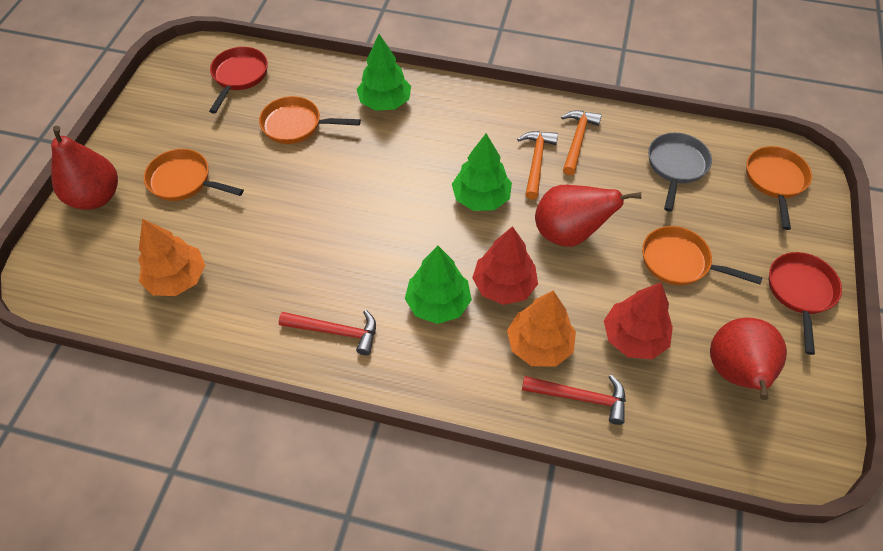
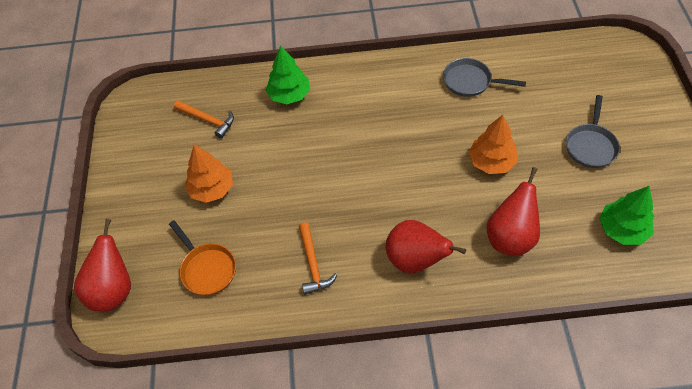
green tree: 3 -> 2
grey pan: 1 -> 2
orange pan: 4 -> 1
red hammer: 2 -> 0
red pan: 2 -> 0
red tree: 2 -> 0

